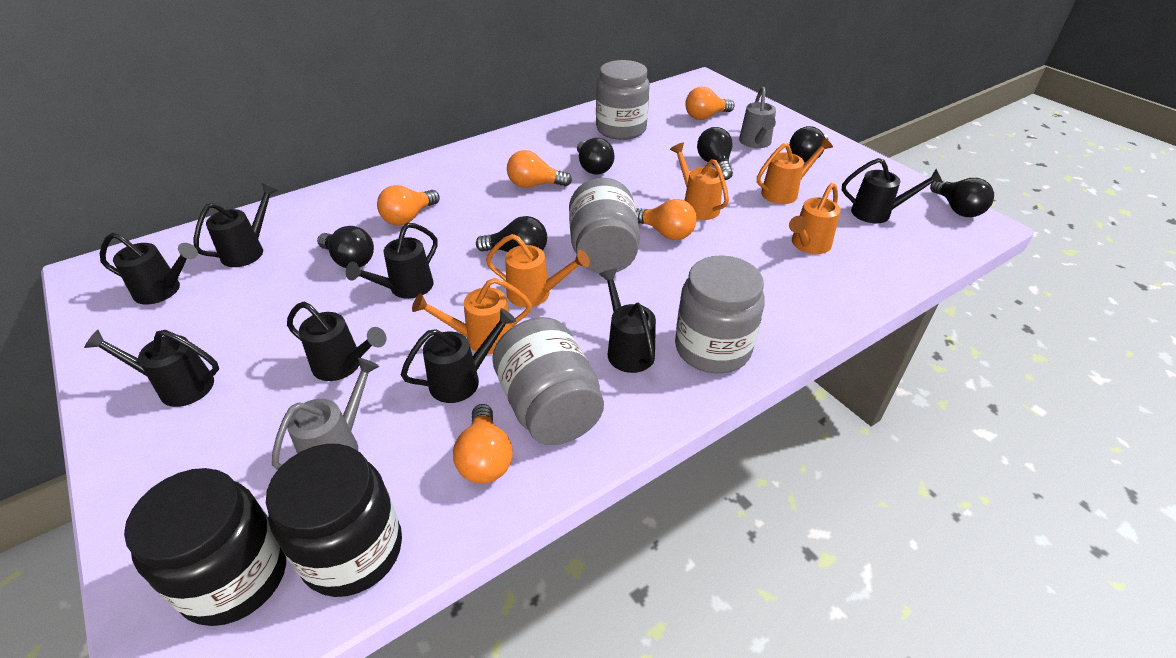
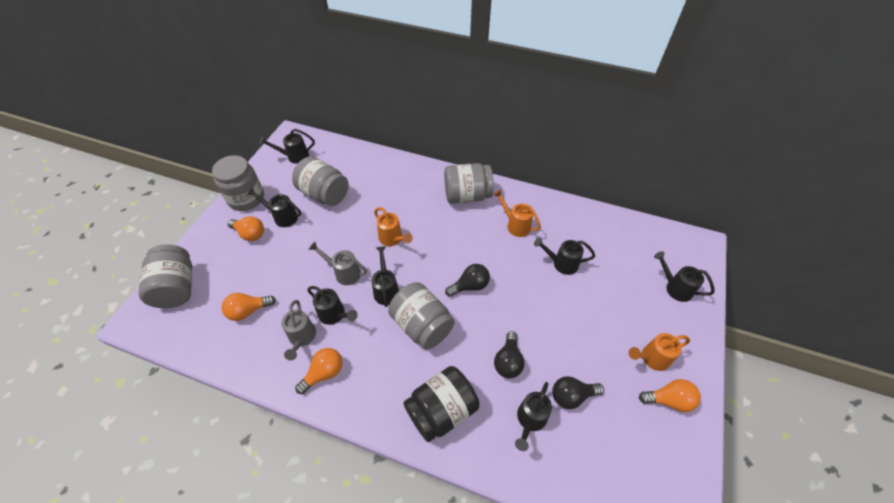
black jar: 2 -> 1
black light bulb: 6 -> 3
black watering can: 8 -> 7
grey jar: 4 -> 5
orange light bulb: 5 -> 4
orange watering can: 5 -> 3

